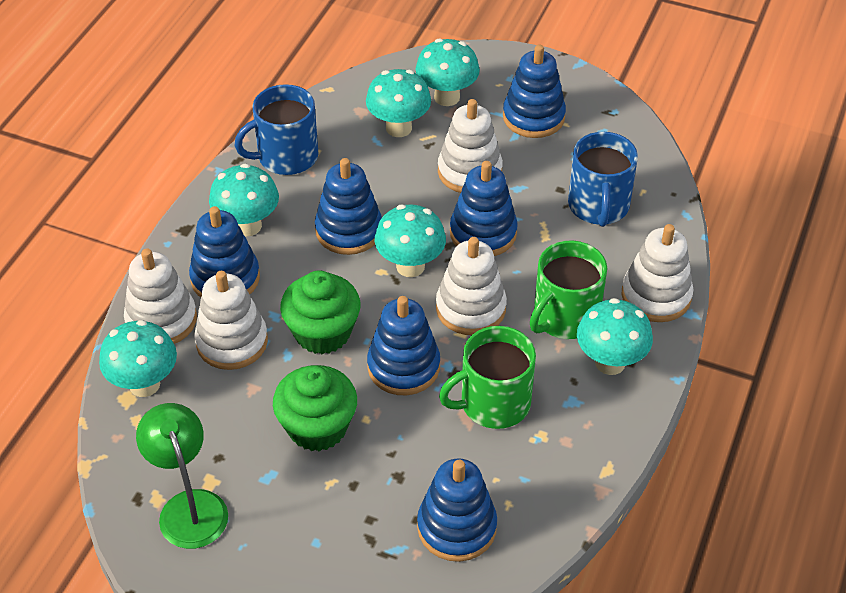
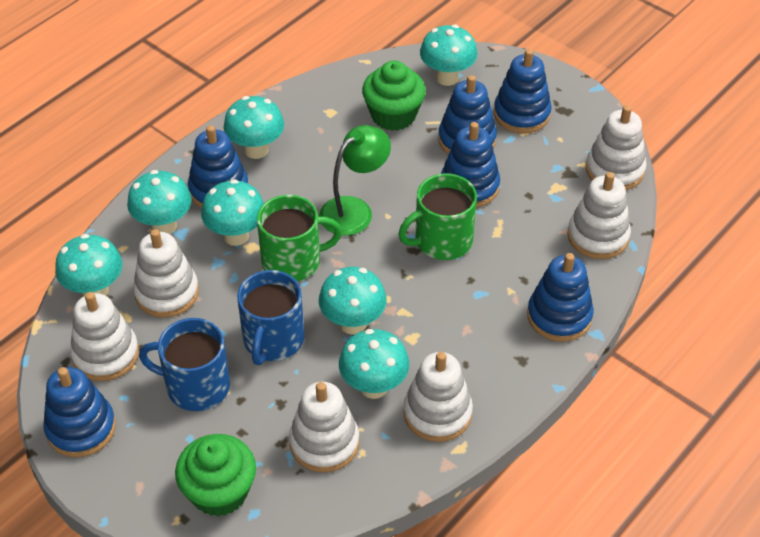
turquoise mushroom: 6 -> 7
white stacking toy: 5 -> 6

